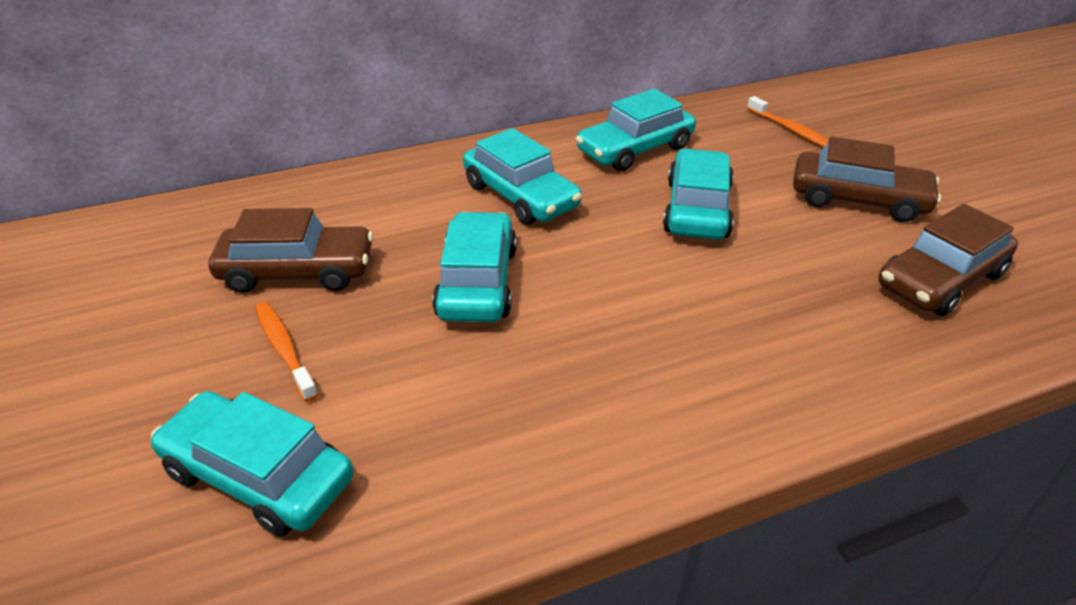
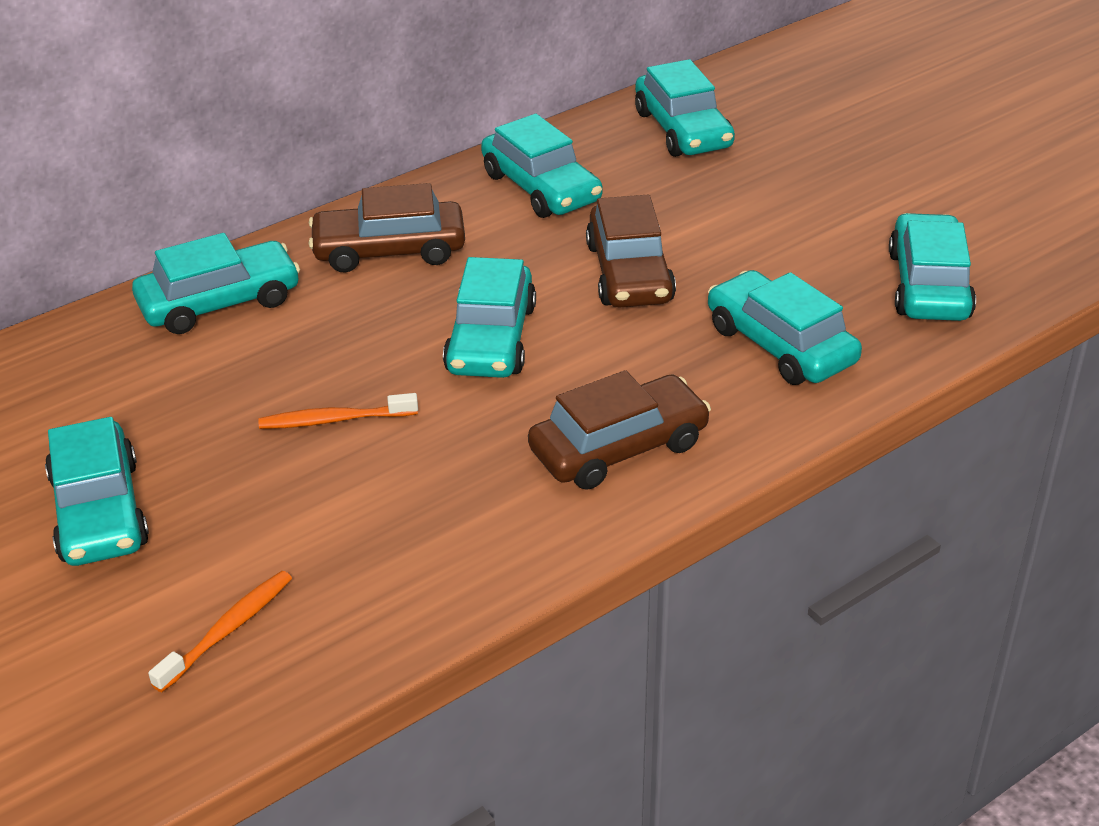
turquoise car: 5 -> 7

